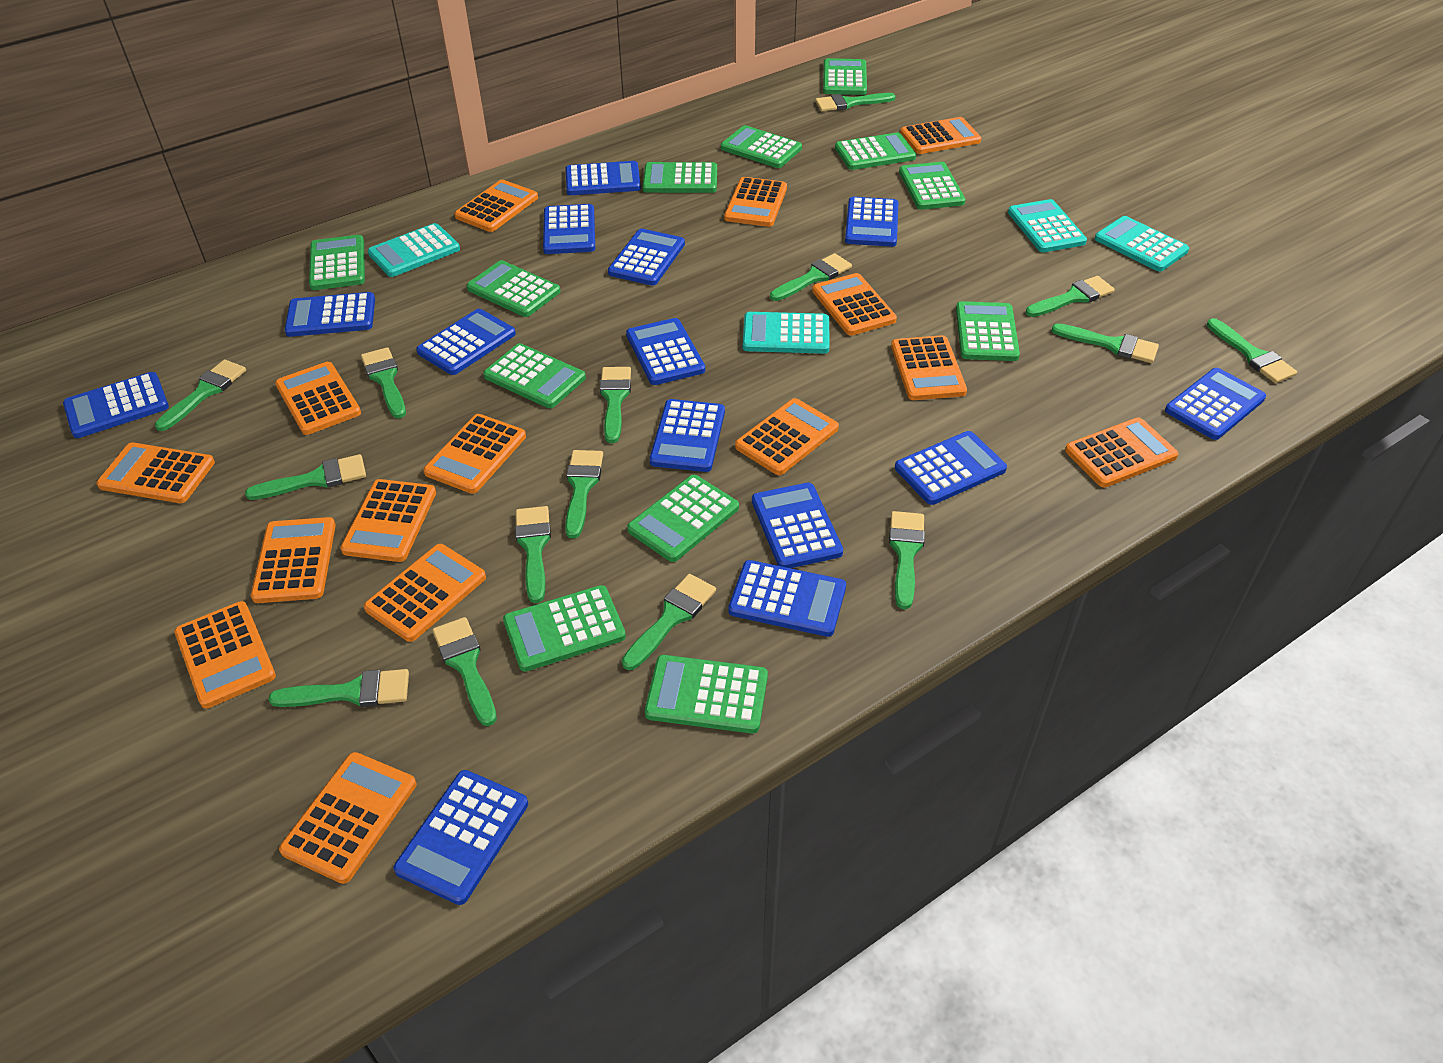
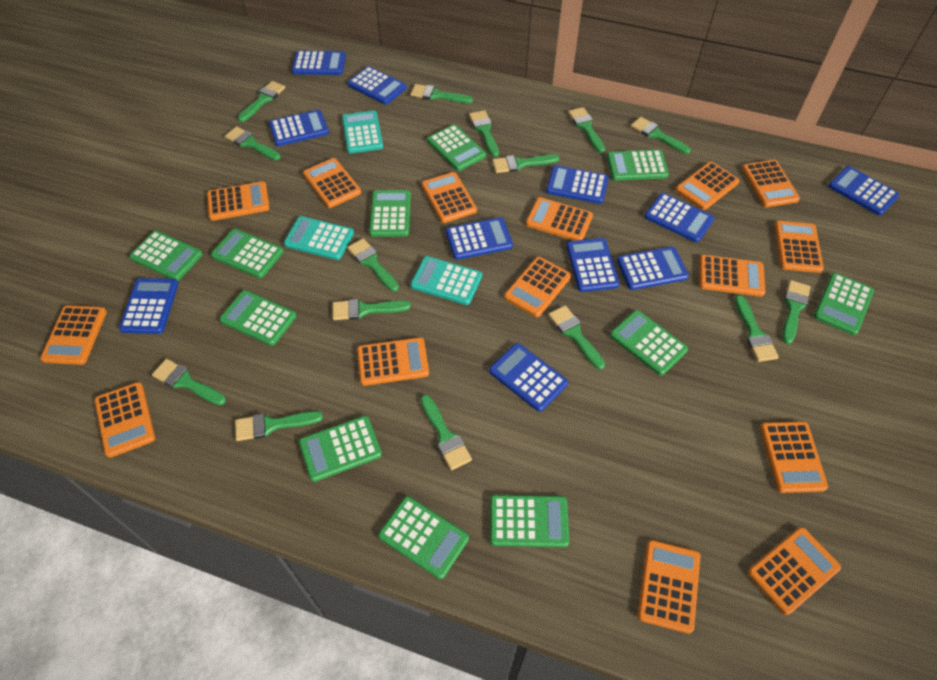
blue calculator: 14 -> 11
green calculator: 12 -> 11
turquoise calculator: 4 -> 3

